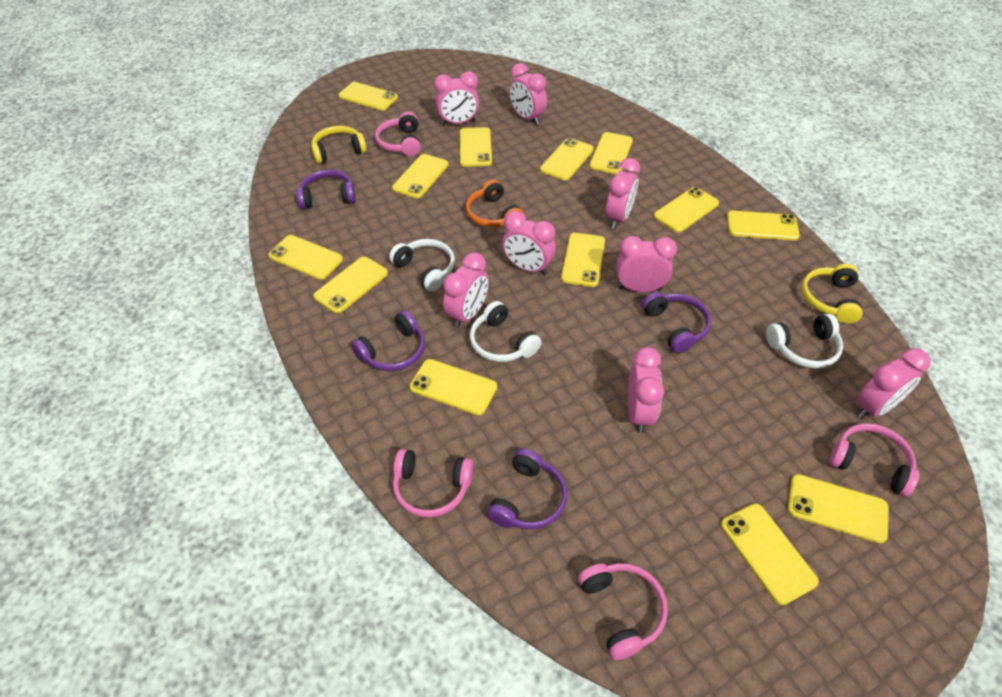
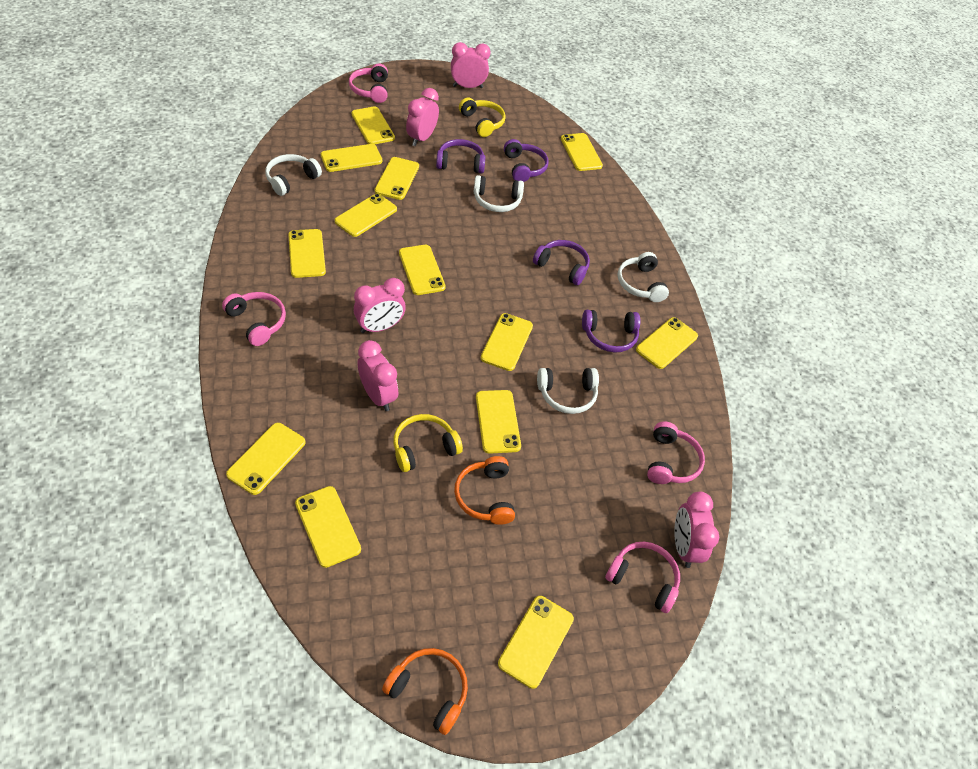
orange headphones: 1 -> 2
pink clock: 8 -> 5
white headphones: 3 -> 4

